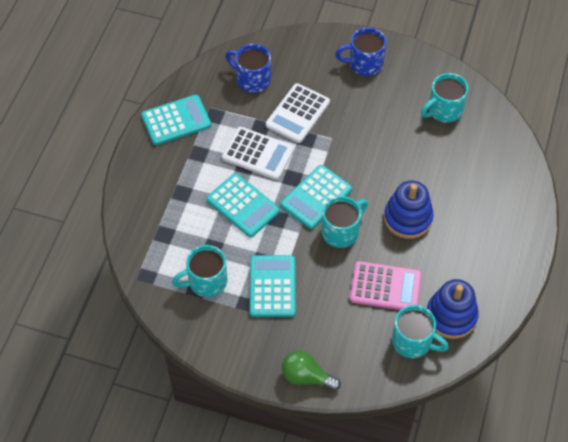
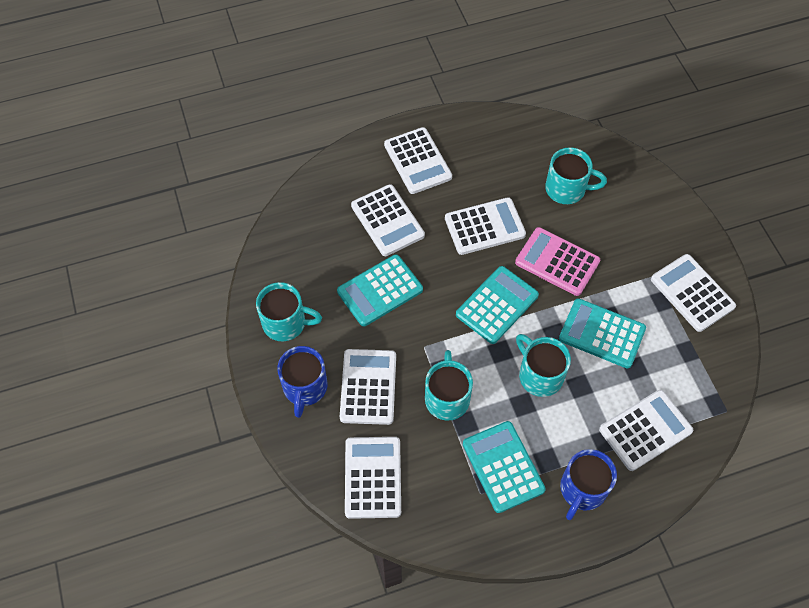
blue stacking toy: 2 -> 0
green light bulb: 1 -> 0
white calculator: 2 -> 7

